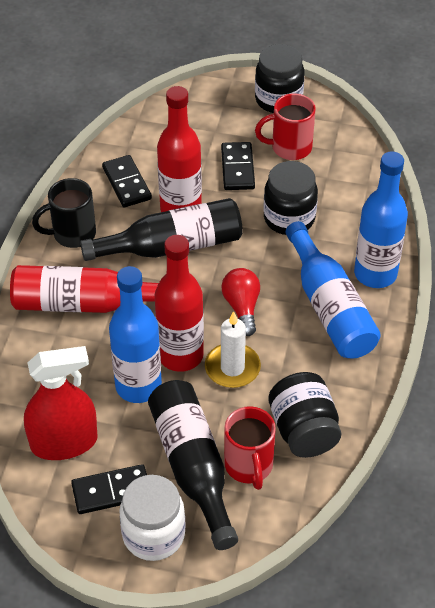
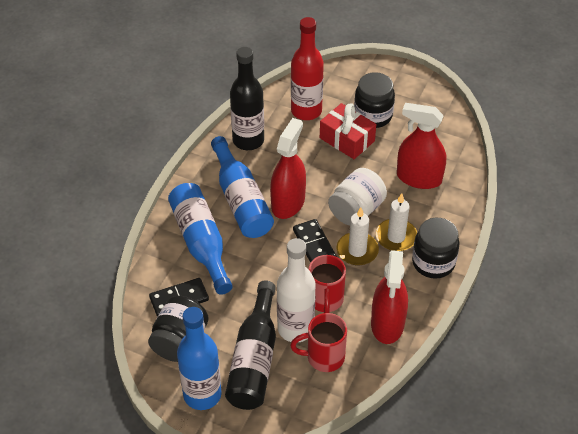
black domino: 3 -> 2
black mug: 1 -> 0
red bottle: 3 -> 1
red gift: 0 -> 1
red light bulb: 1 -> 0
red spray bottle: 1 -> 3
white bottle: 0 -> 1
white candle: 1 -> 2

